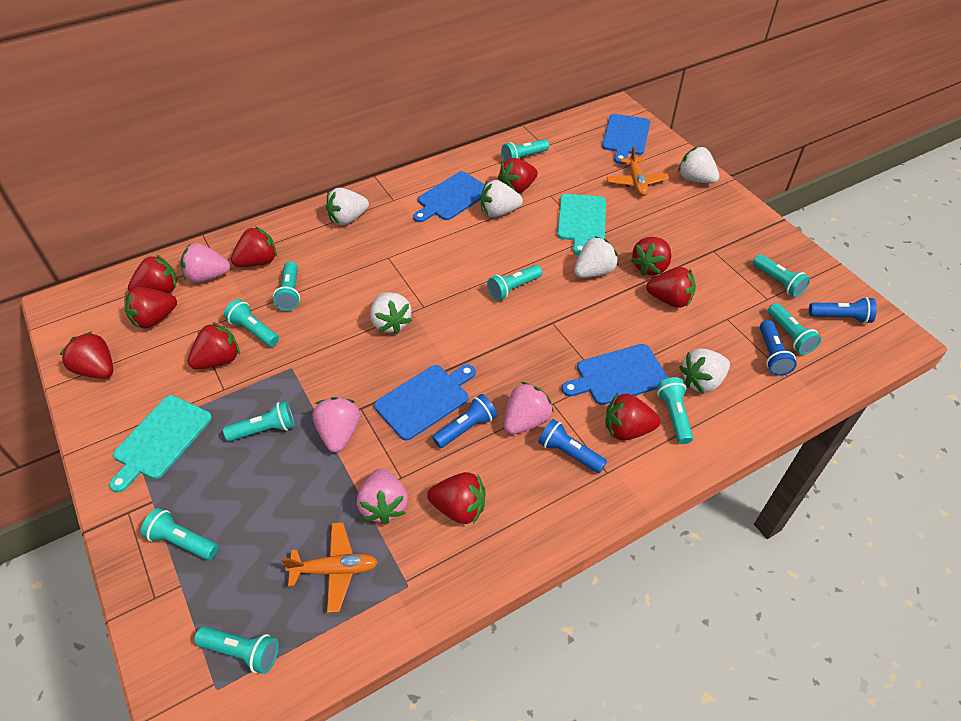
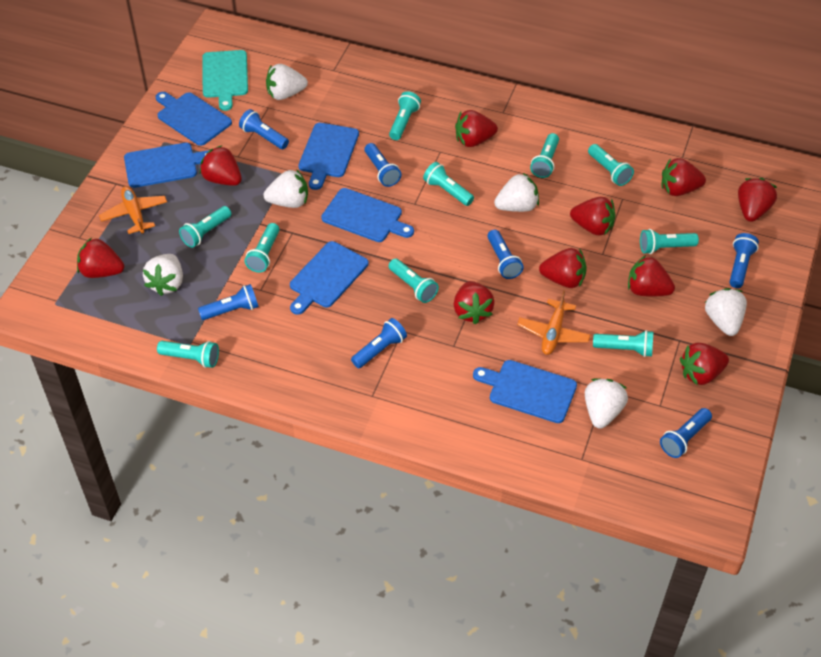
blue cutting board: 4 -> 6
blue flashlight: 4 -> 7
pink strawberry: 4 -> 0
turquoise cutting board: 2 -> 1

